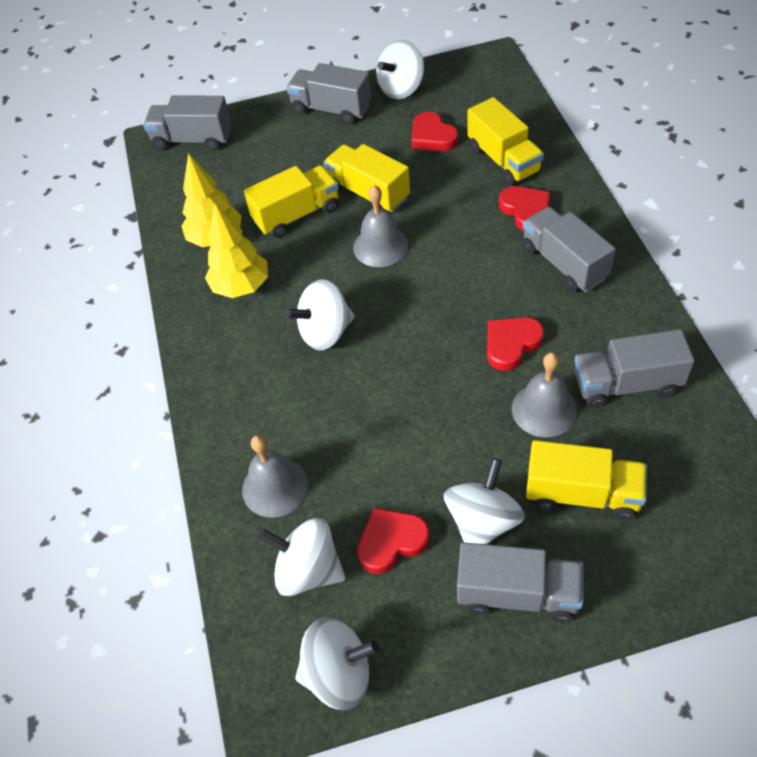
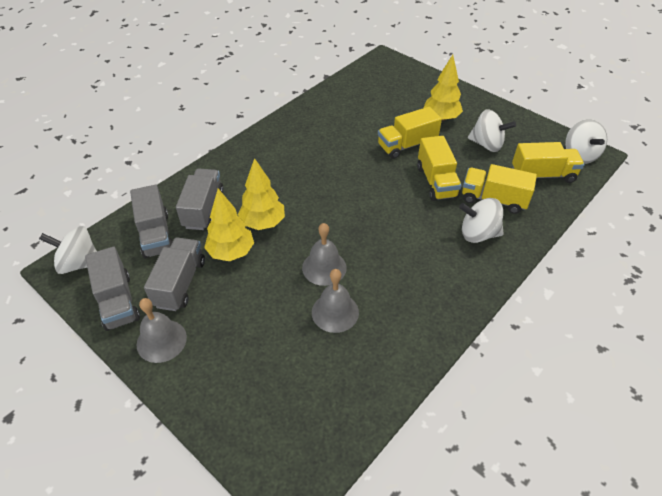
grey truck: 5 -> 4
red heart: 4 -> 0
white spinning top: 5 -> 4
yellow tree: 2 -> 3

